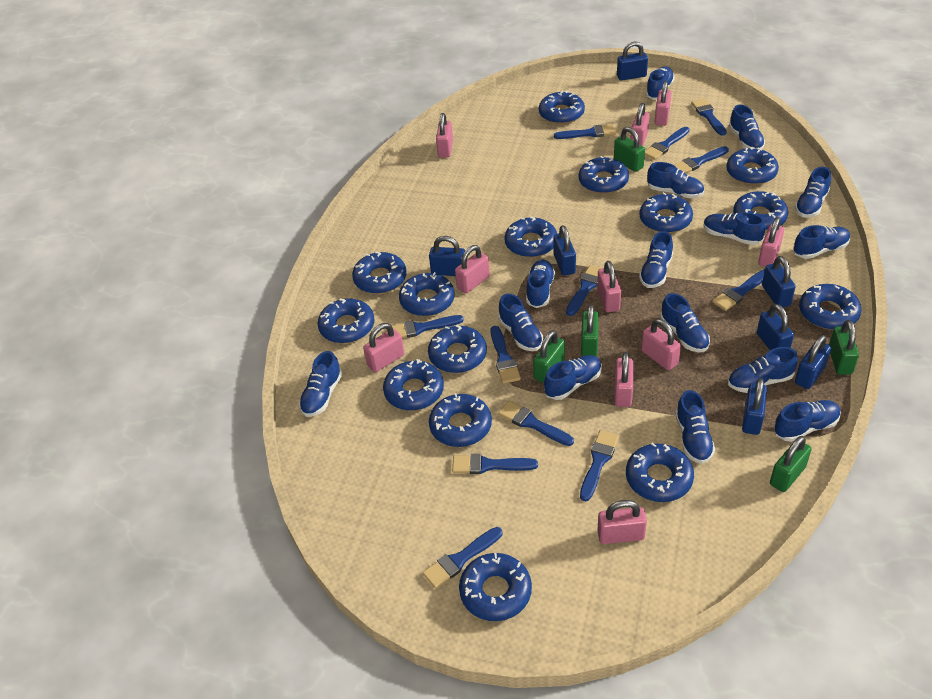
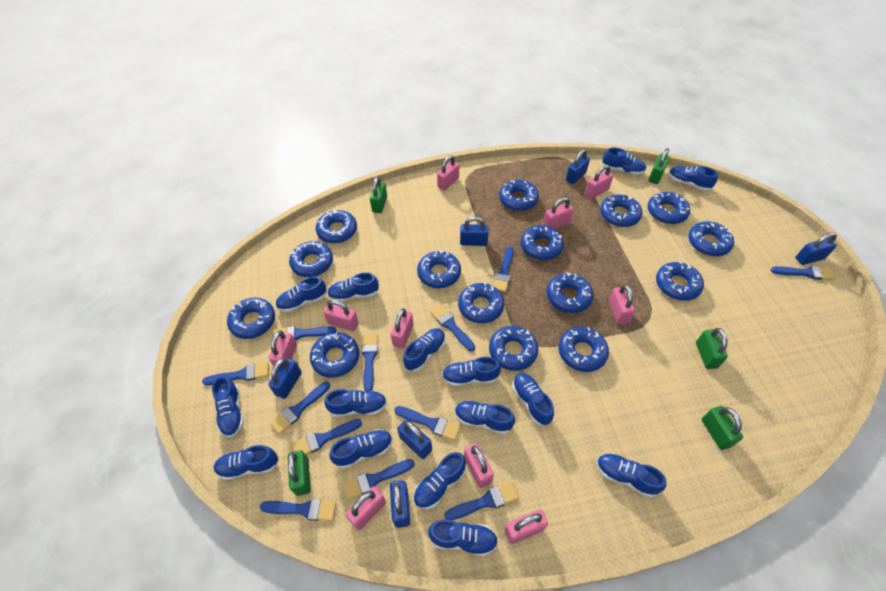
blue padlock: 7 -> 6

